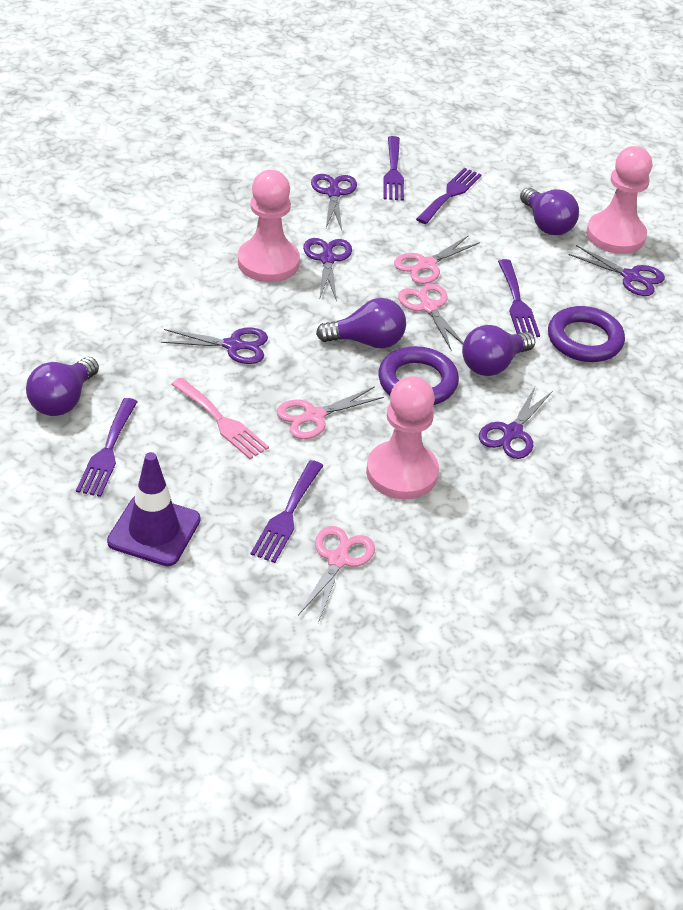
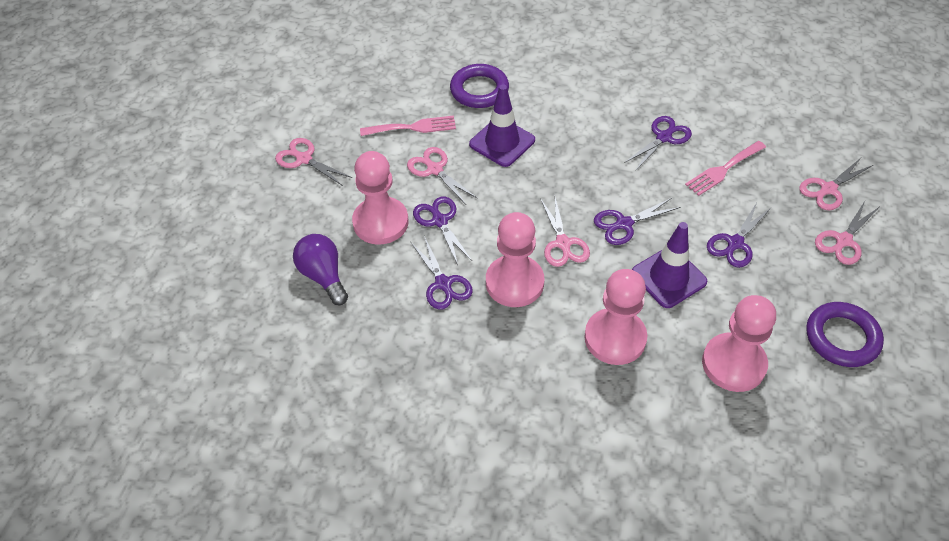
pink fork: 1 -> 2
pink pawn: 3 -> 4
pink scissors: 4 -> 5
purple fork: 5 -> 0
purple light bulb: 4 -> 1
purple traffic cone: 1 -> 2

